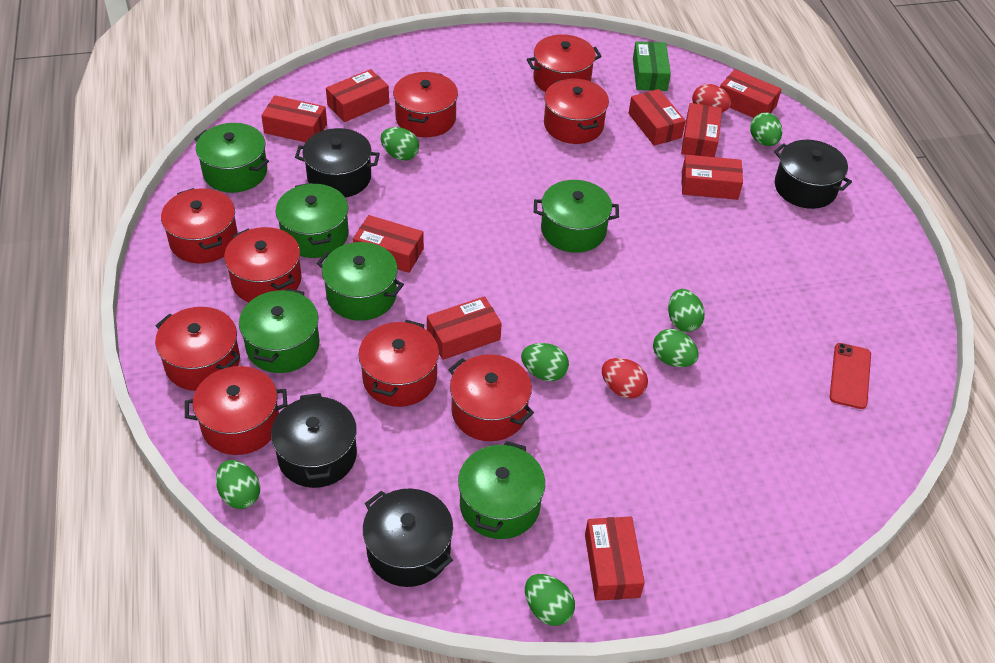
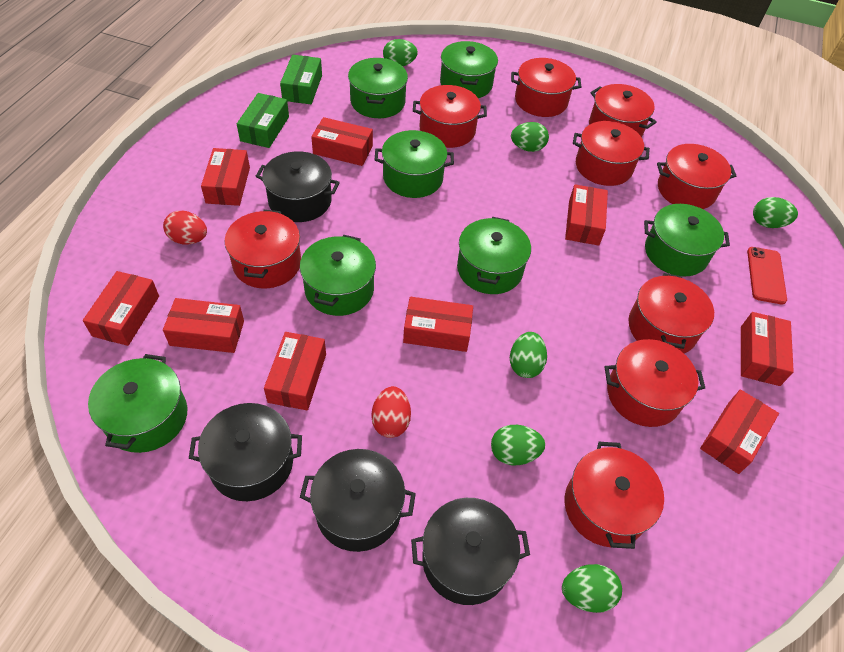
green box: 1 -> 2
green egg: 7 -> 6
green pot: 6 -> 7

